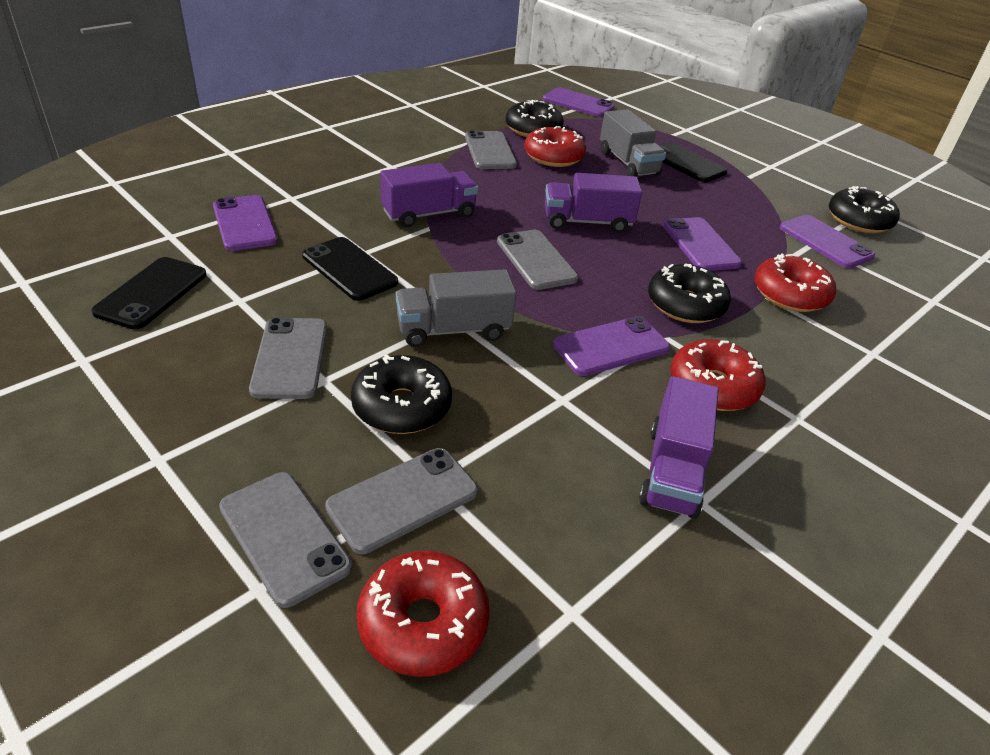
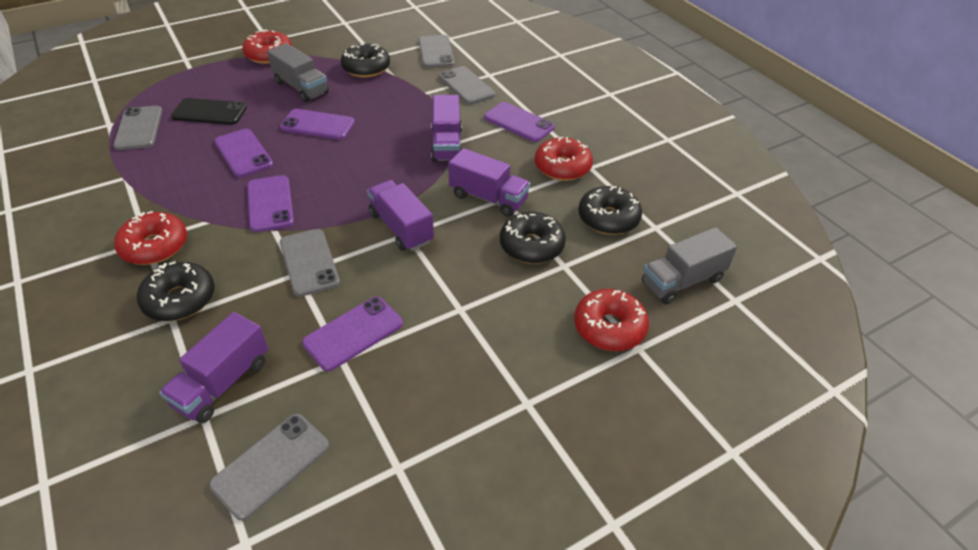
black phone: 3 -> 1
purple truck: 3 -> 4

